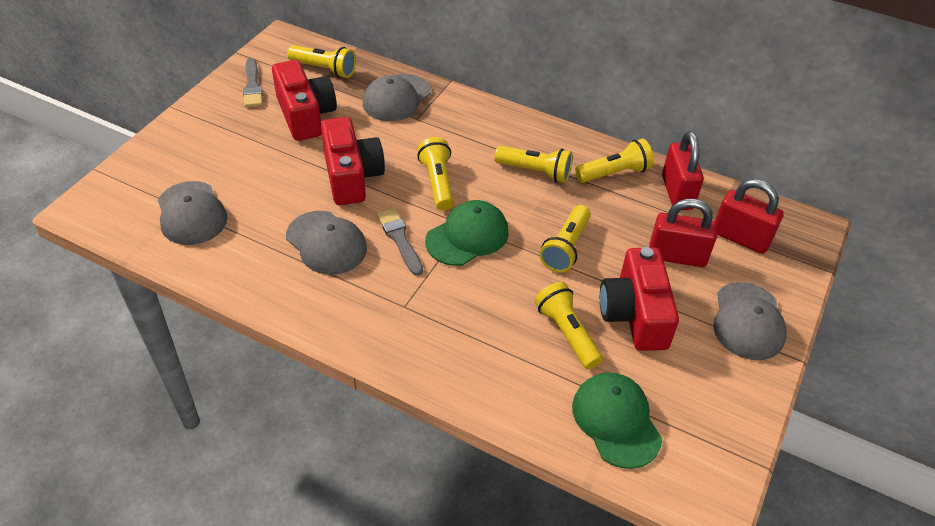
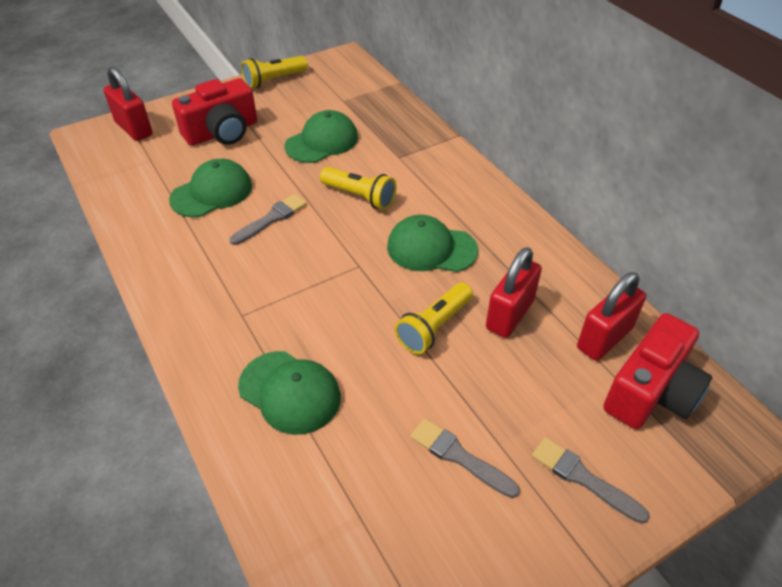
green cap: 2 -> 4
grey brush: 2 -> 3
grey cap: 4 -> 0
red camera: 3 -> 2
yellow flashlight: 6 -> 3

